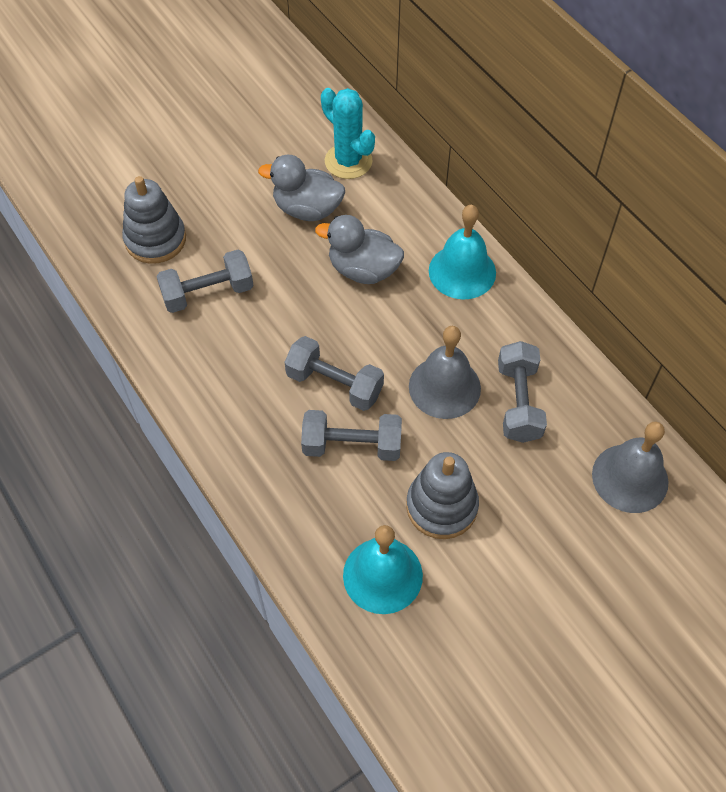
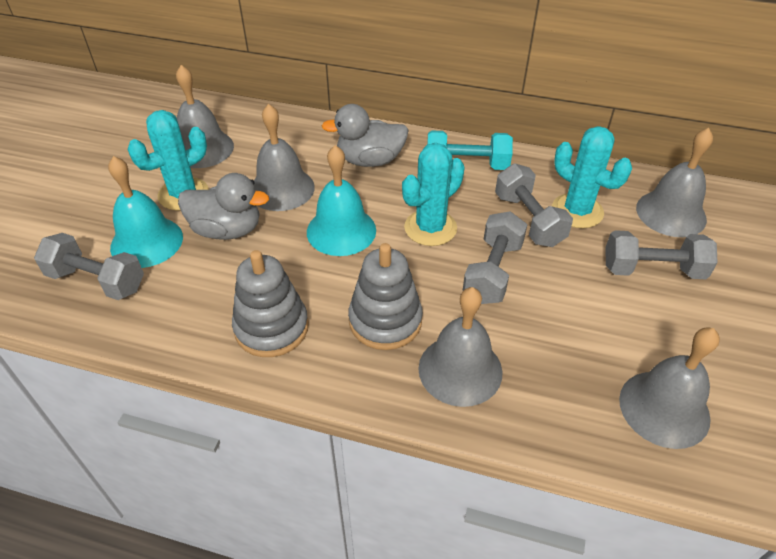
grey bell: 2 -> 5
turquoise cactus: 1 -> 3
turquoise dumbbell: 0 -> 1

